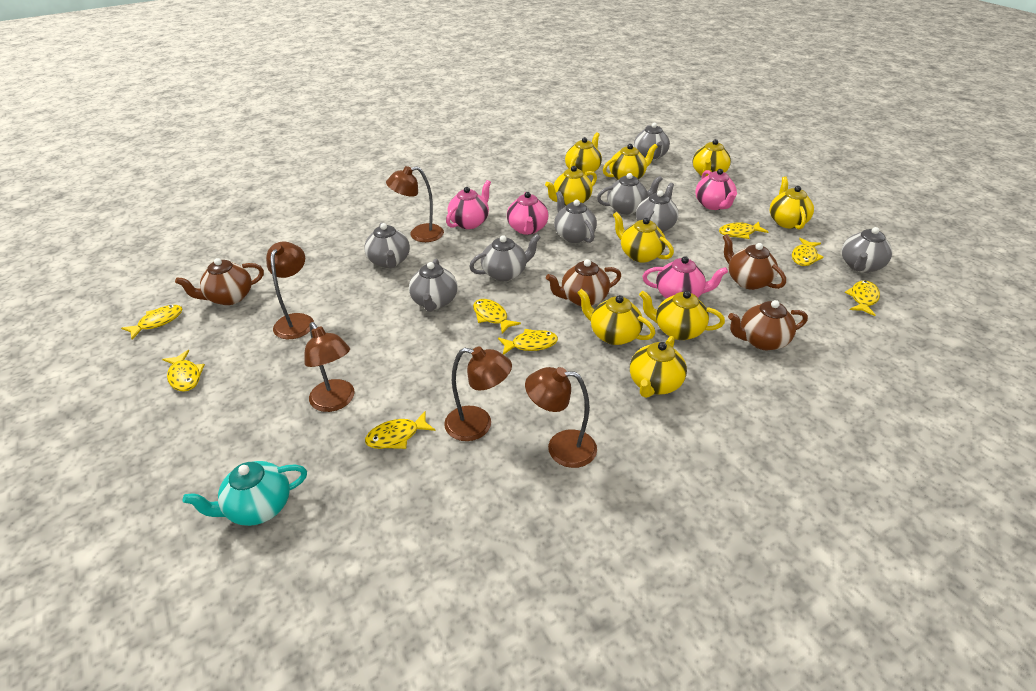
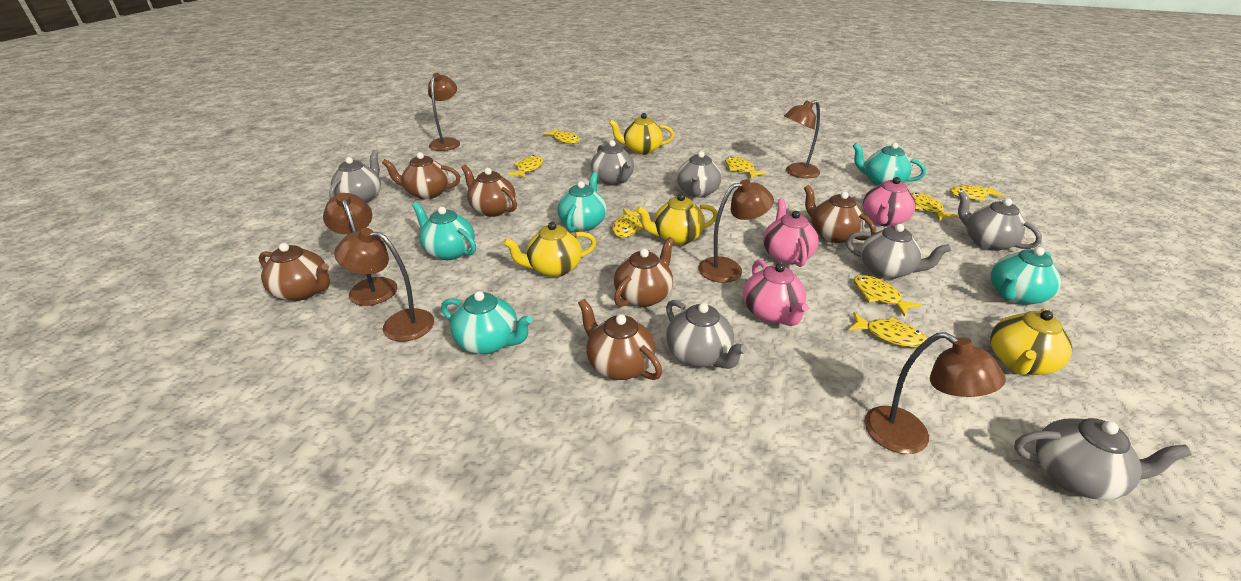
brown lamp: 5 -> 6
brown teapot: 4 -> 6
grey teapot: 8 -> 7
pink teapot: 4 -> 3
turquoise teapot: 1 -> 5
yellow teapot: 9 -> 4

